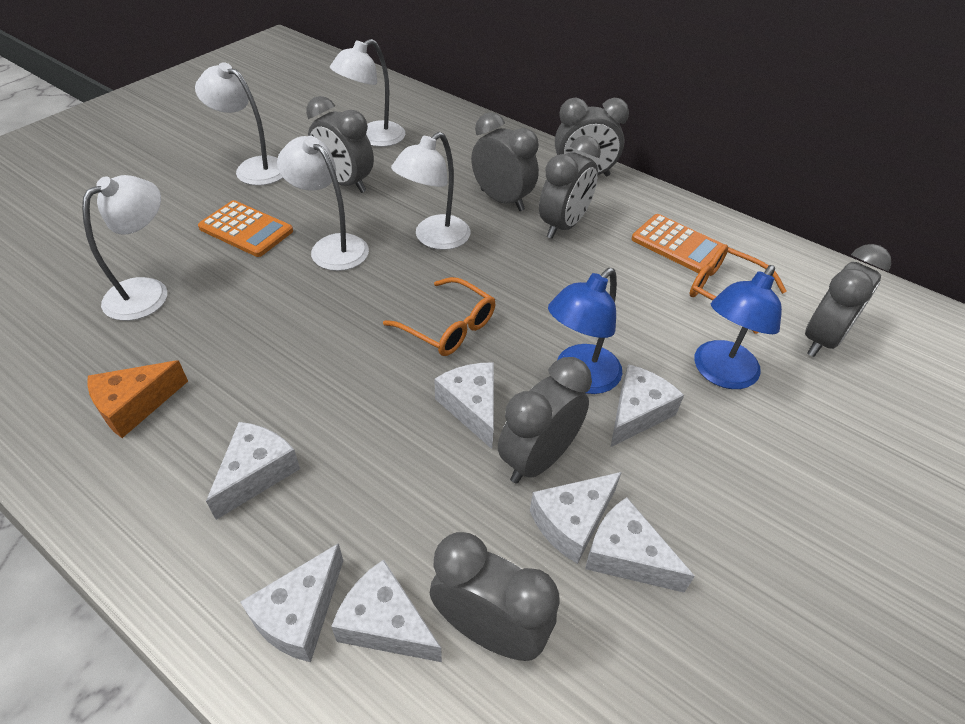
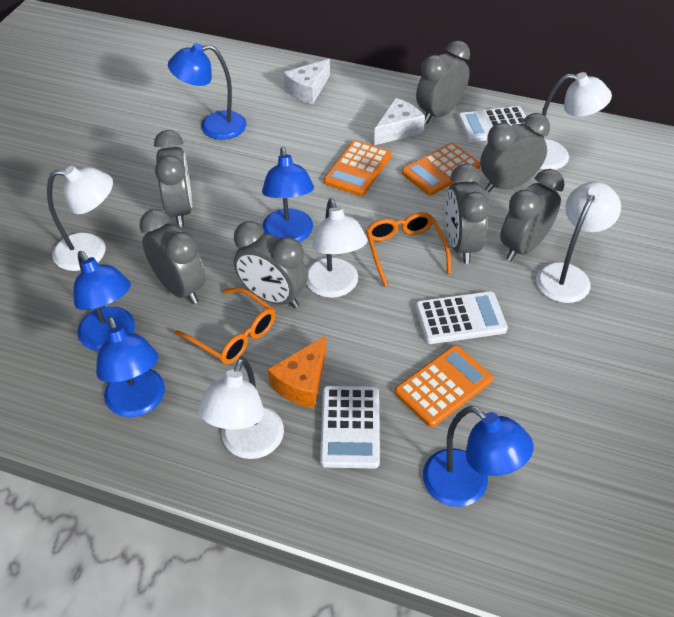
blue lamp: 2 -> 5
orange calculator: 2 -> 3
white calculator: 0 -> 3
white cheese: 7 -> 2

